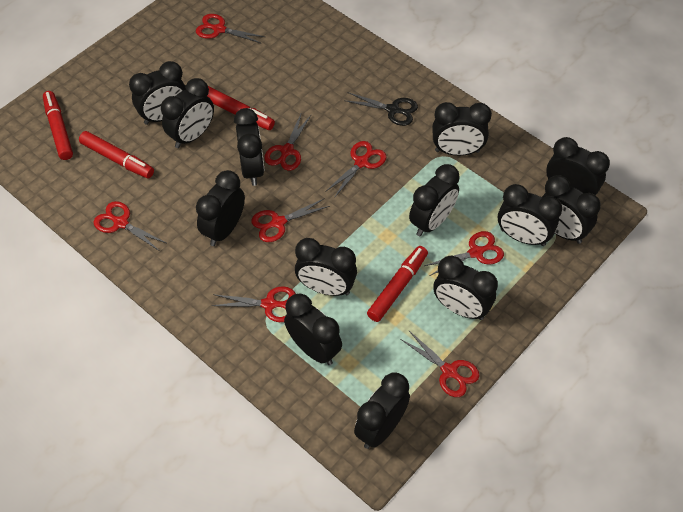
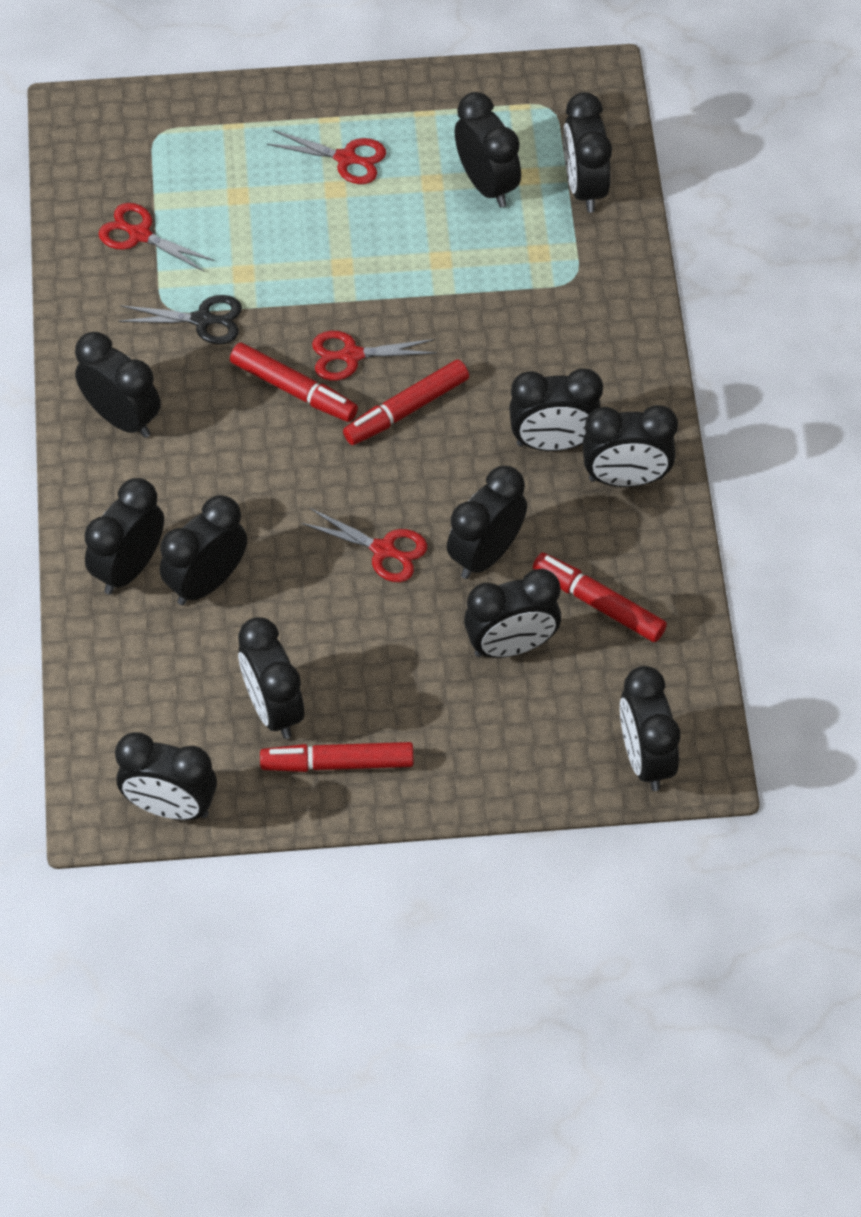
black clock: 13 -> 12
red scissors: 8 -> 4

